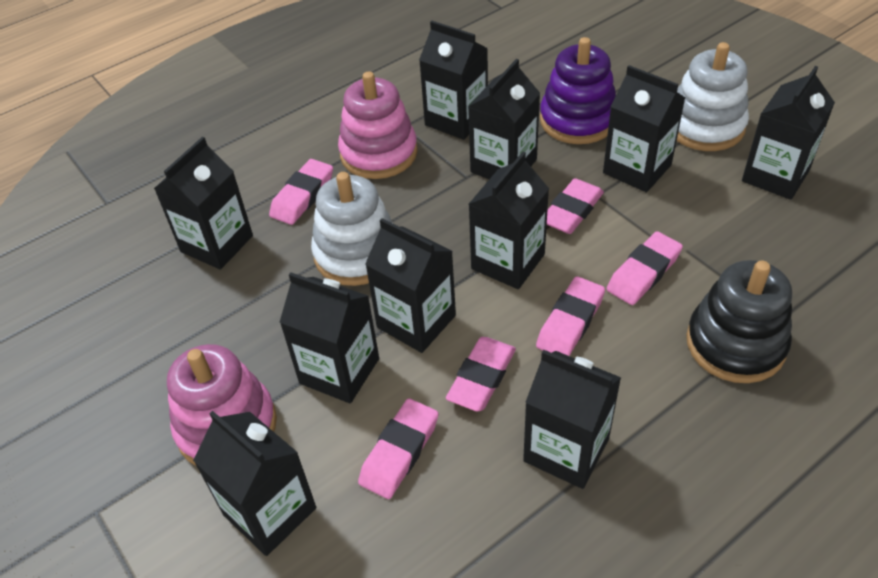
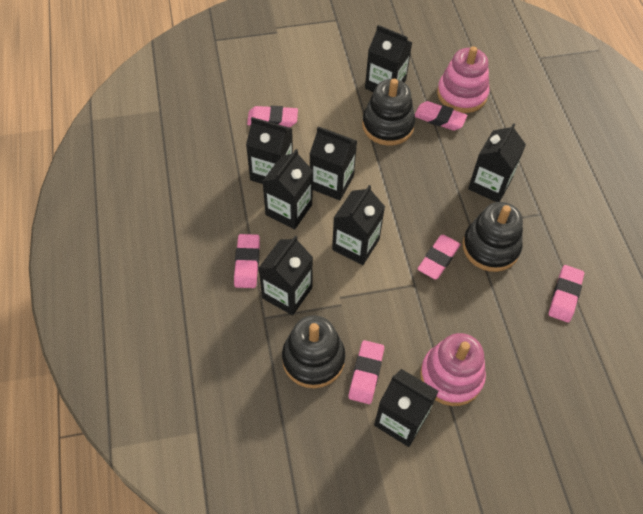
black carton: 10 -> 8
black stacking toy: 1 -> 3
purple stacking toy: 1 -> 0
white stacking toy: 2 -> 0

